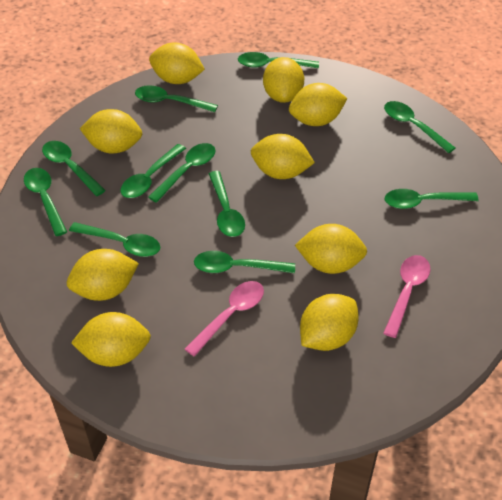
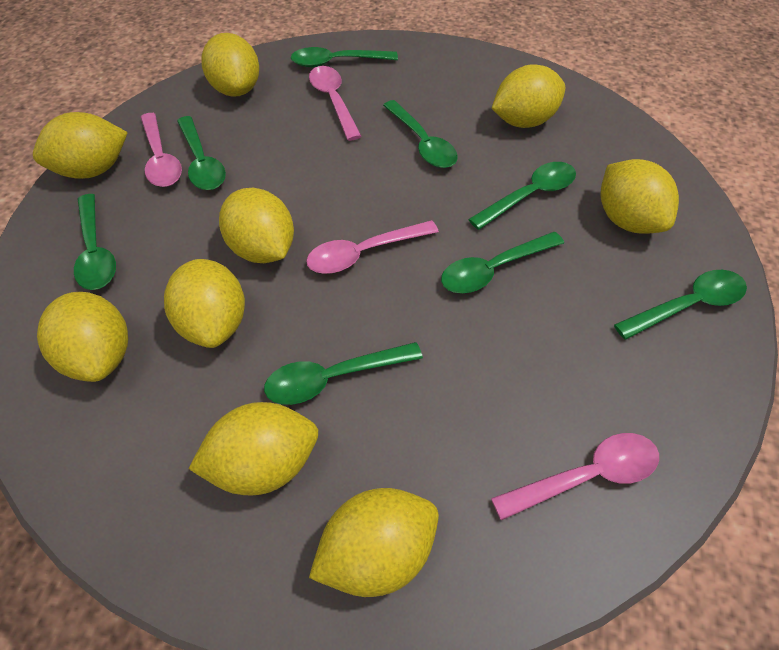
green spoon: 11 -> 8
pink spoon: 2 -> 4

